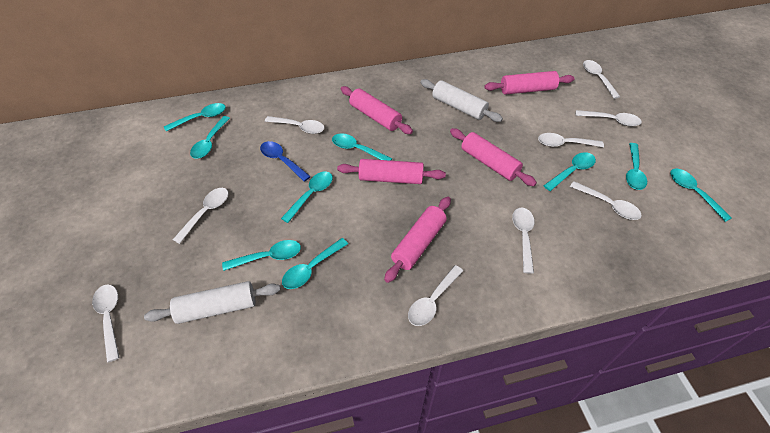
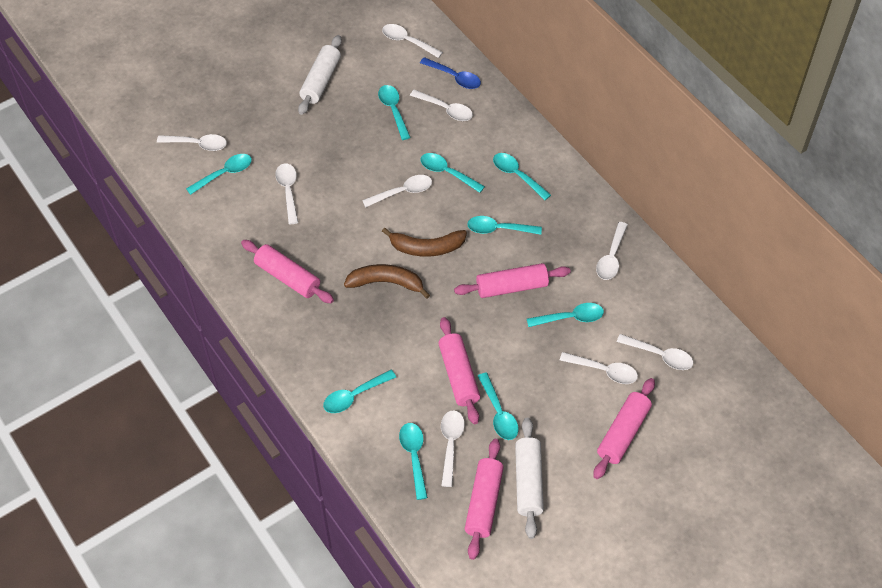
brown banana: 0 -> 2

